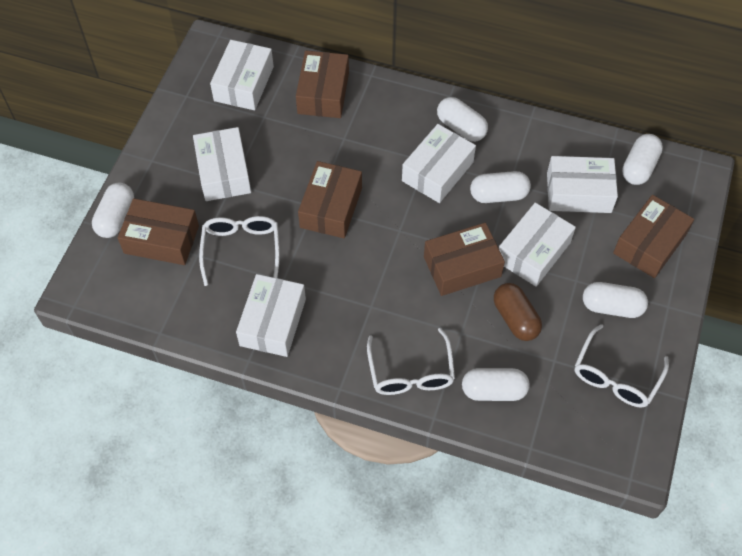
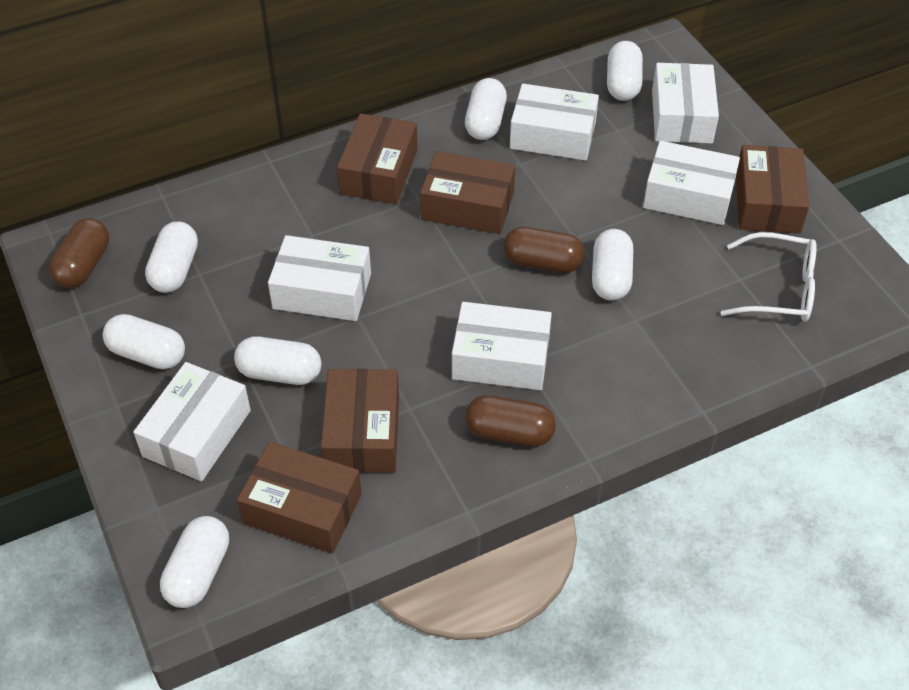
brown capsule: 1 -> 3
white capsule: 6 -> 7
white glasses: 3 -> 1

